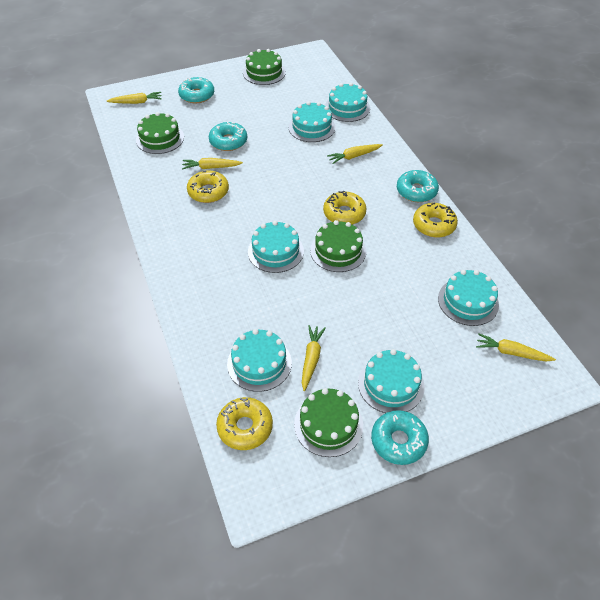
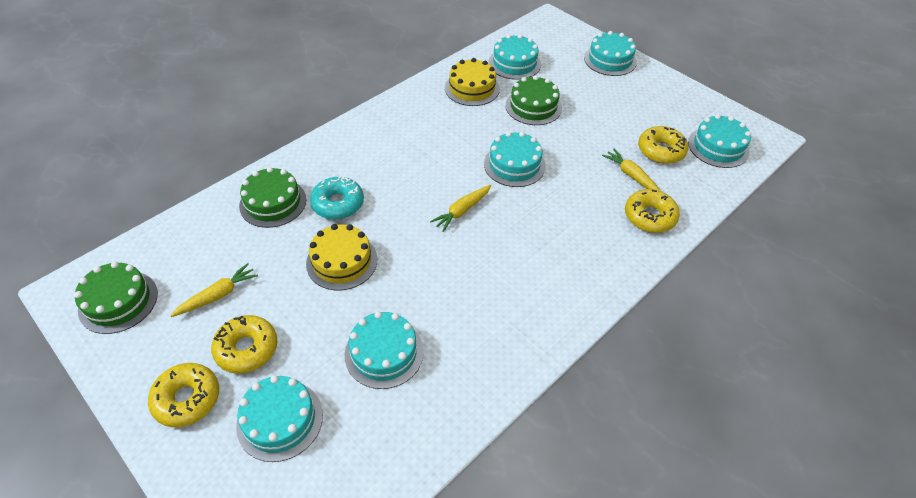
green cake: 4 -> 3
turquoise donut: 4 -> 1
yellow cake: 0 -> 2
yellow carrot: 5 -> 3

